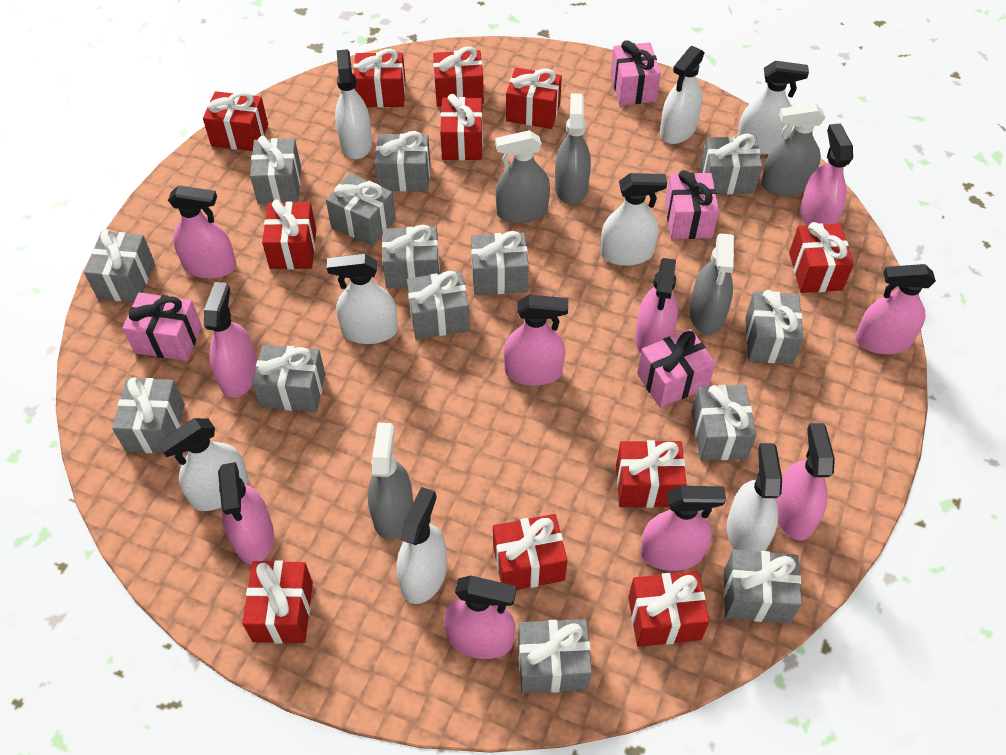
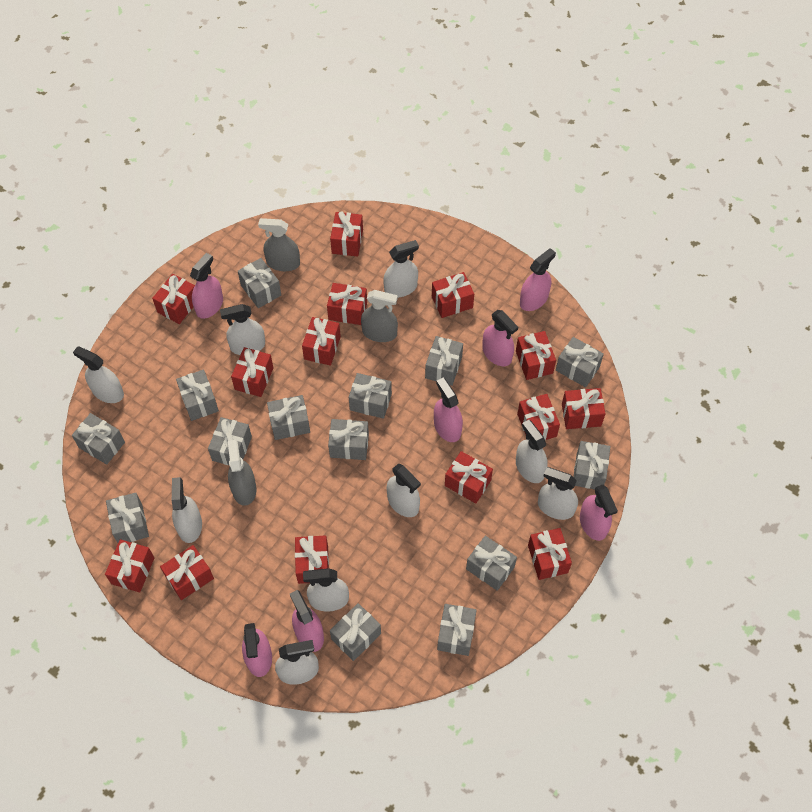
grey spray bottle: 5 -> 3
pink gift: 4 -> 0
pink spray bottle: 10 -> 7
red gift: 11 -> 14
white spray bottle: 8 -> 9

